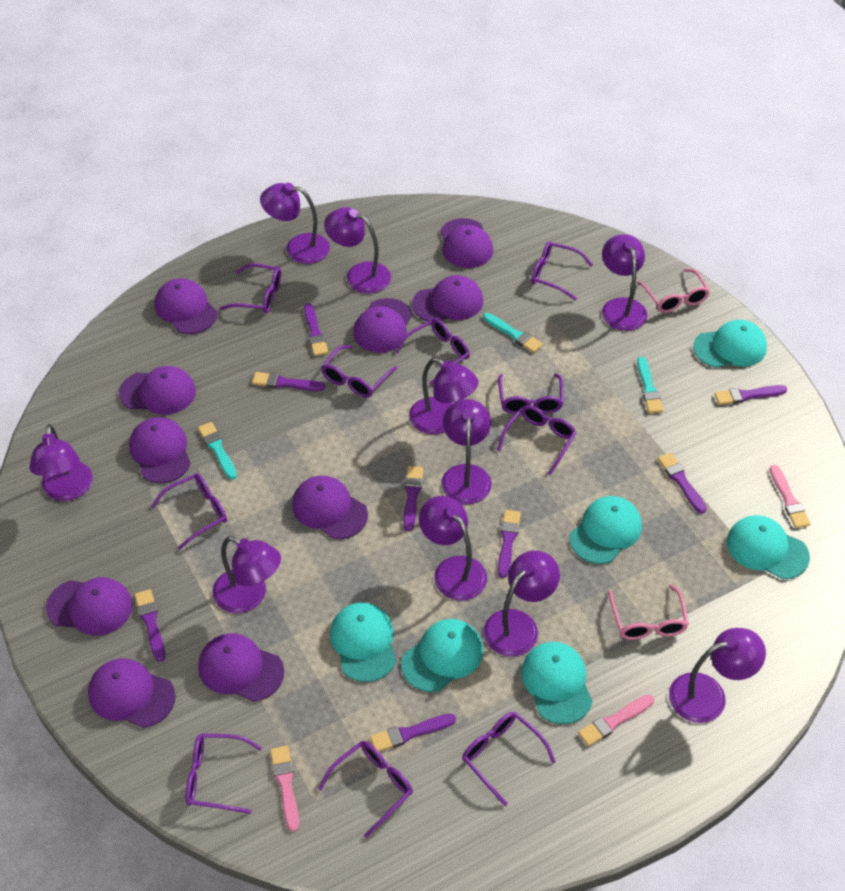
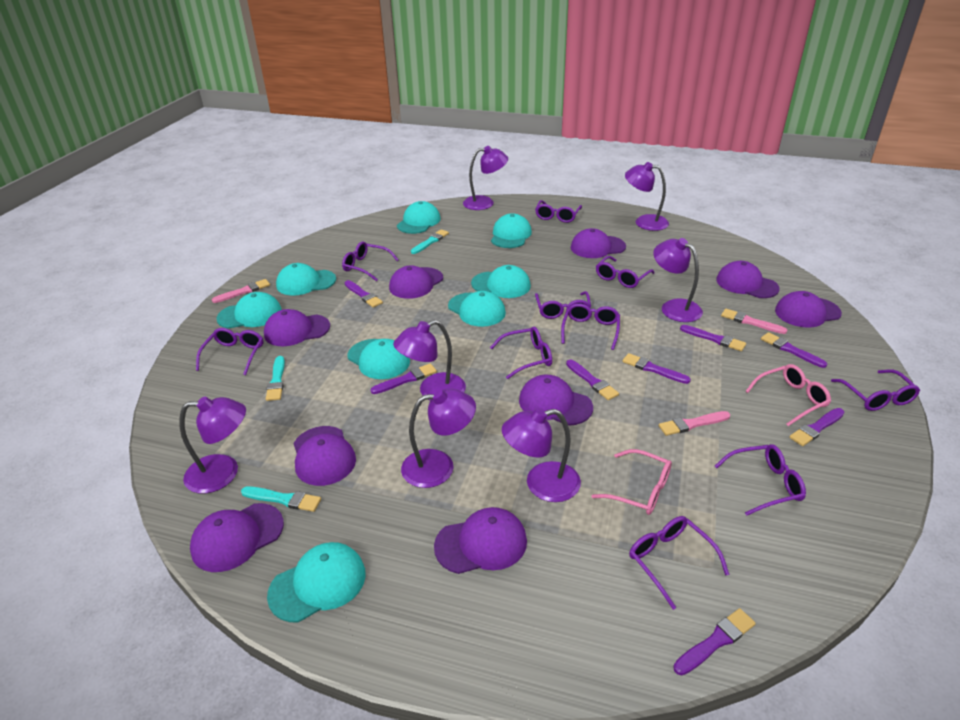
purple cap: 10 -> 9
purple lamp: 10 -> 7
turquoise cap: 6 -> 8

